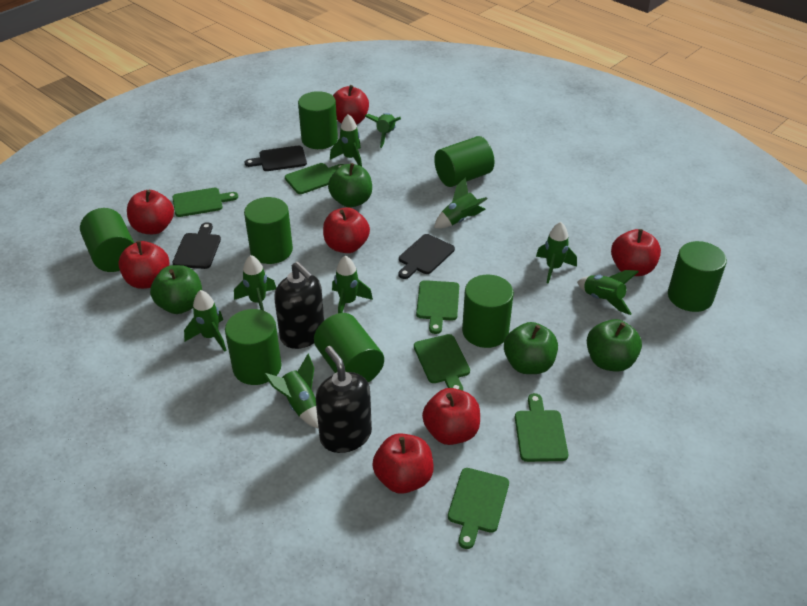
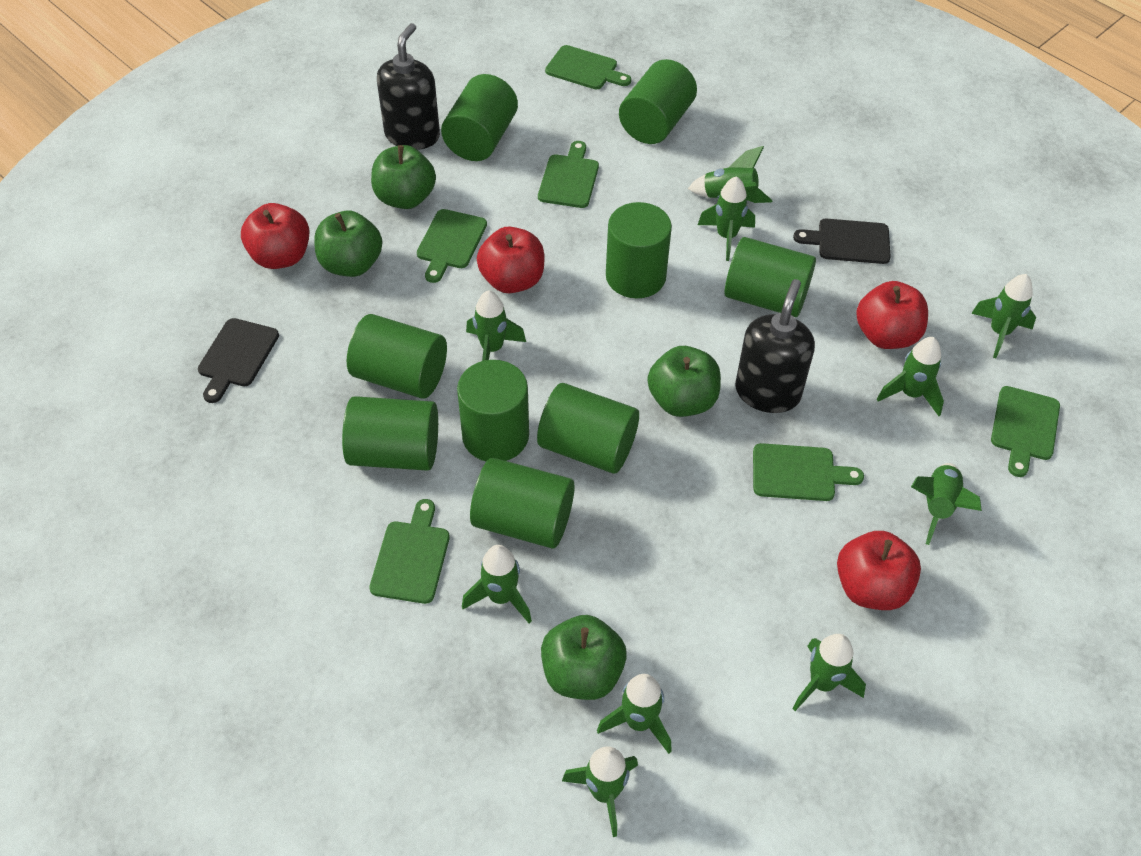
black cutting board: 3 -> 2
green cylinder: 8 -> 9
green rocket: 9 -> 10
red apple: 7 -> 4

